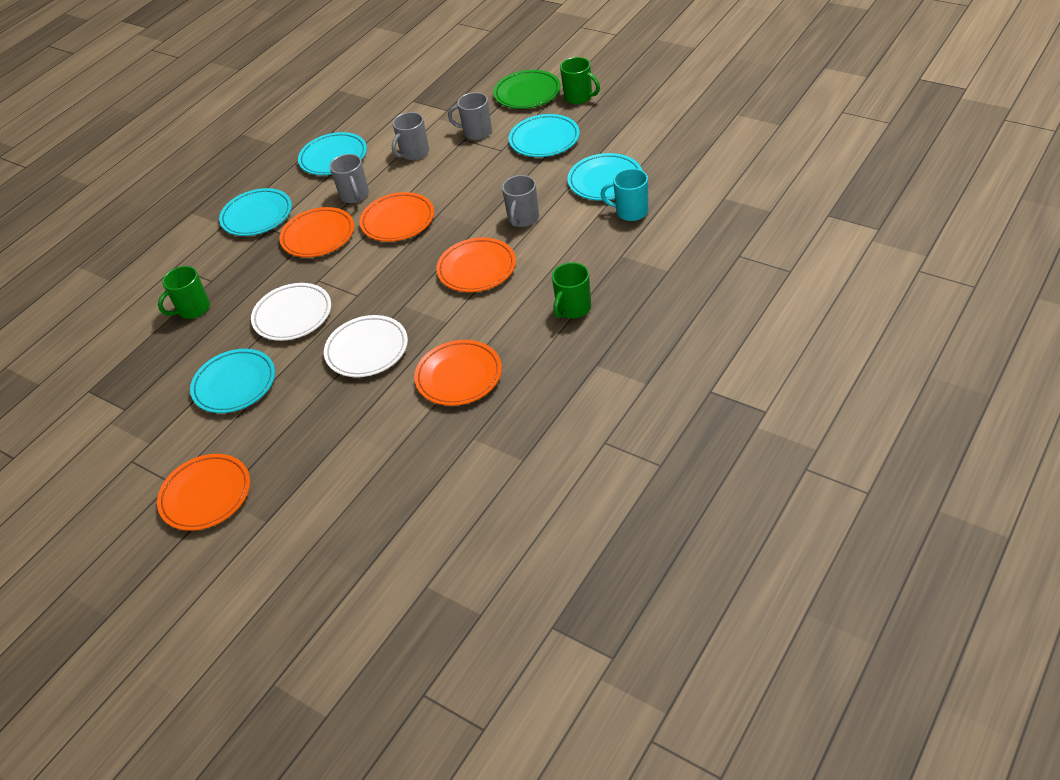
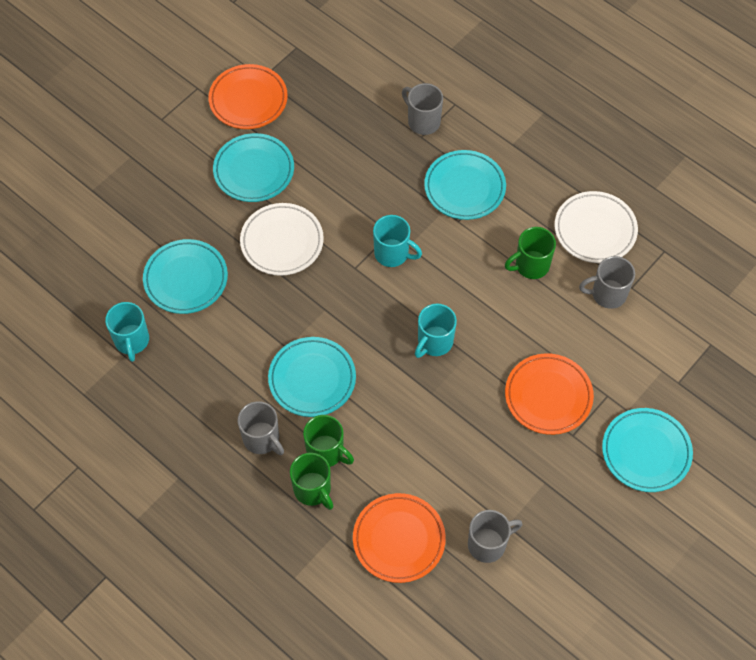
green plate: 1 -> 0
orange plate: 5 -> 3
turquoise mug: 1 -> 3

